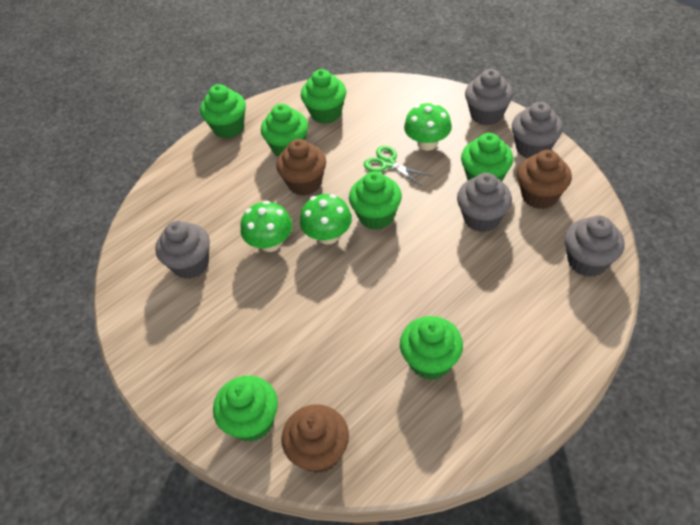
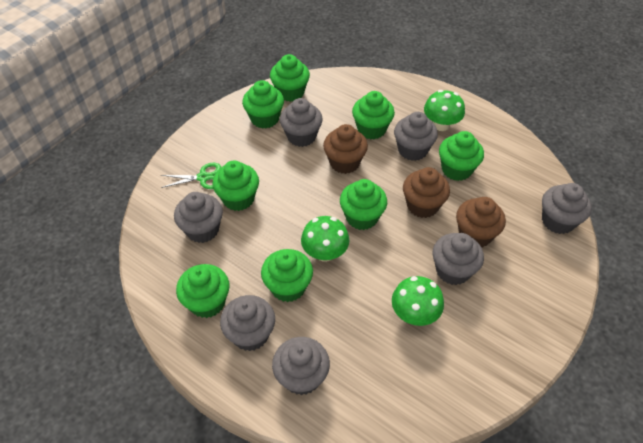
green cupcake: 7 -> 8
grey cupcake: 5 -> 7

